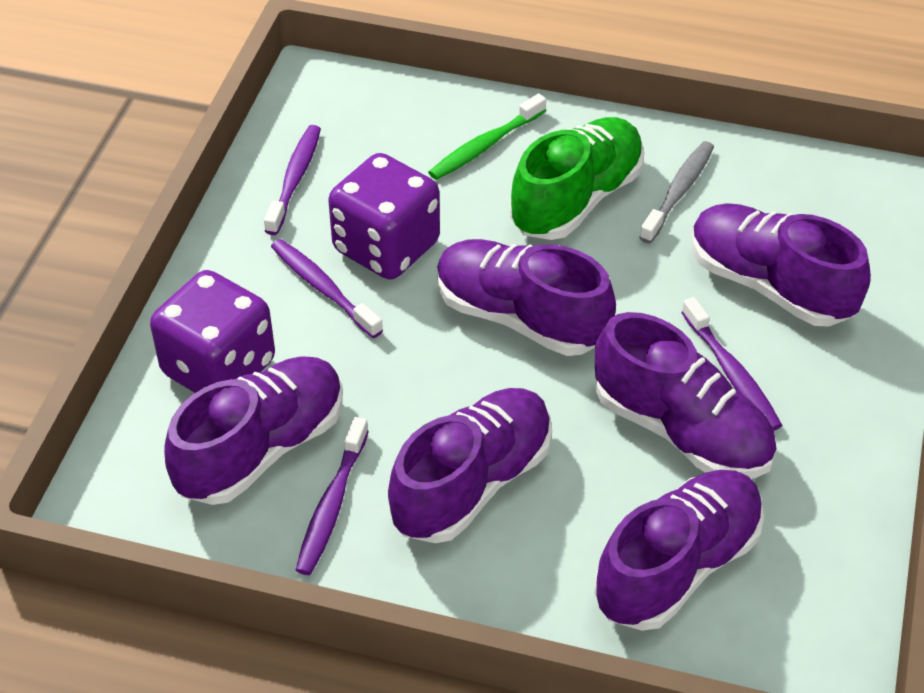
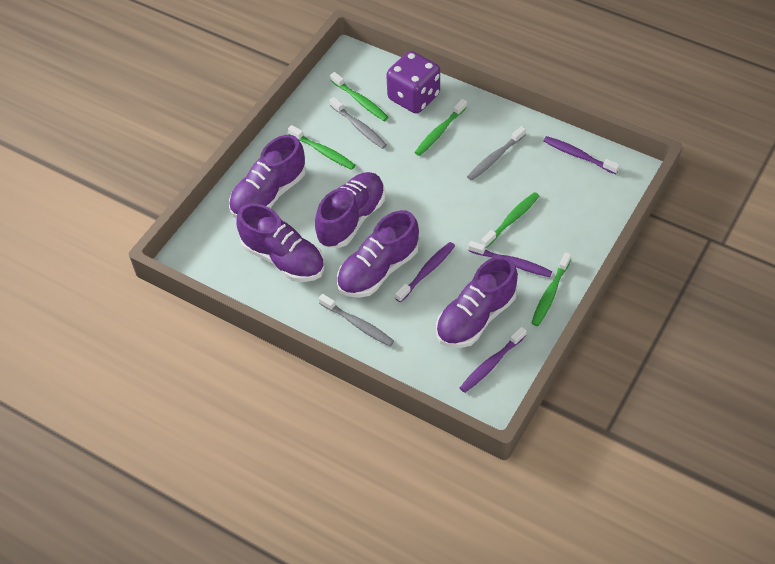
green shoe: 1 -> 0
green toothbrush: 1 -> 5
grey toothbrush: 1 -> 3
purple dice: 2 -> 1
purple shoe: 6 -> 5

